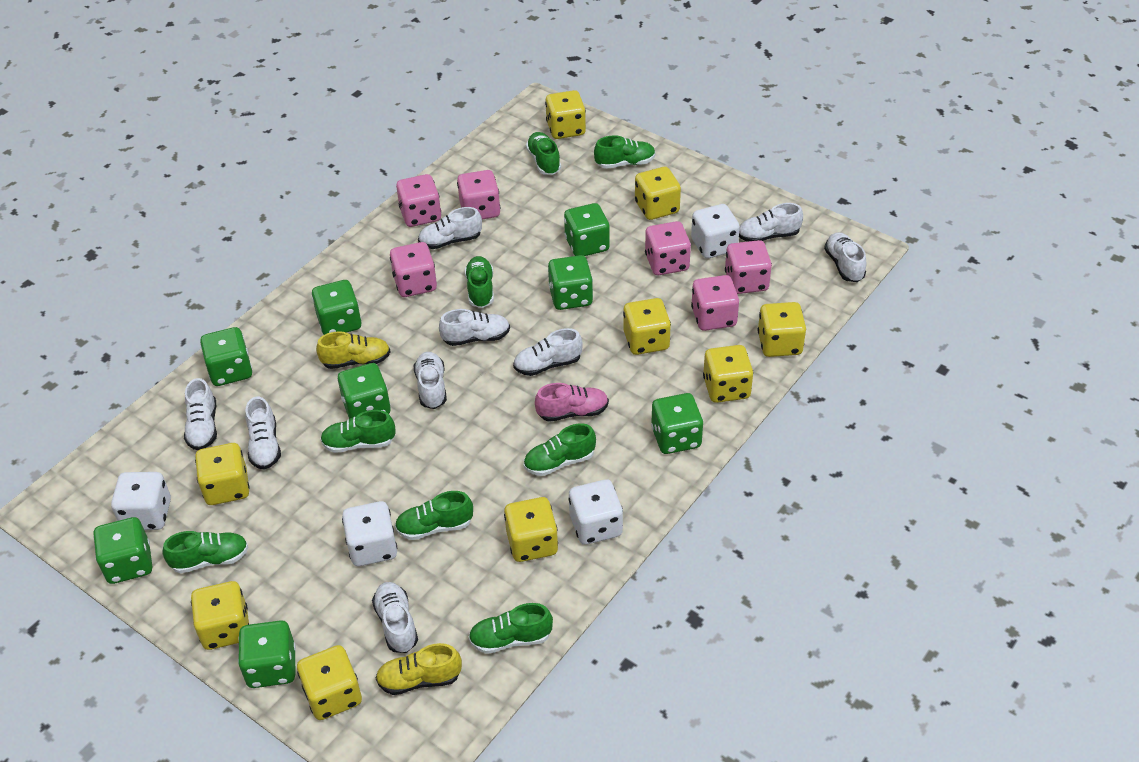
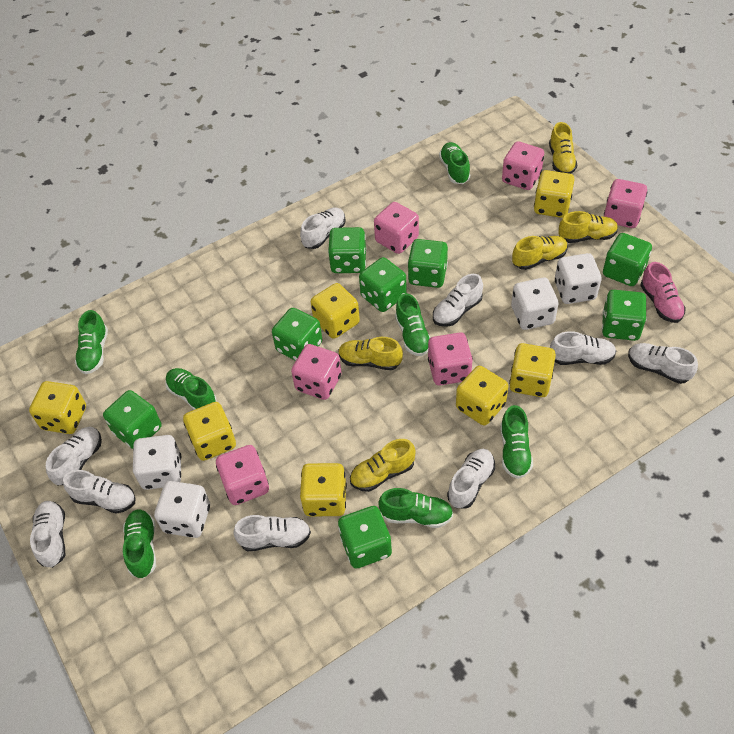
green shoe: 8 -> 7
yellow dice: 9 -> 7
yellow shoe: 2 -> 5

